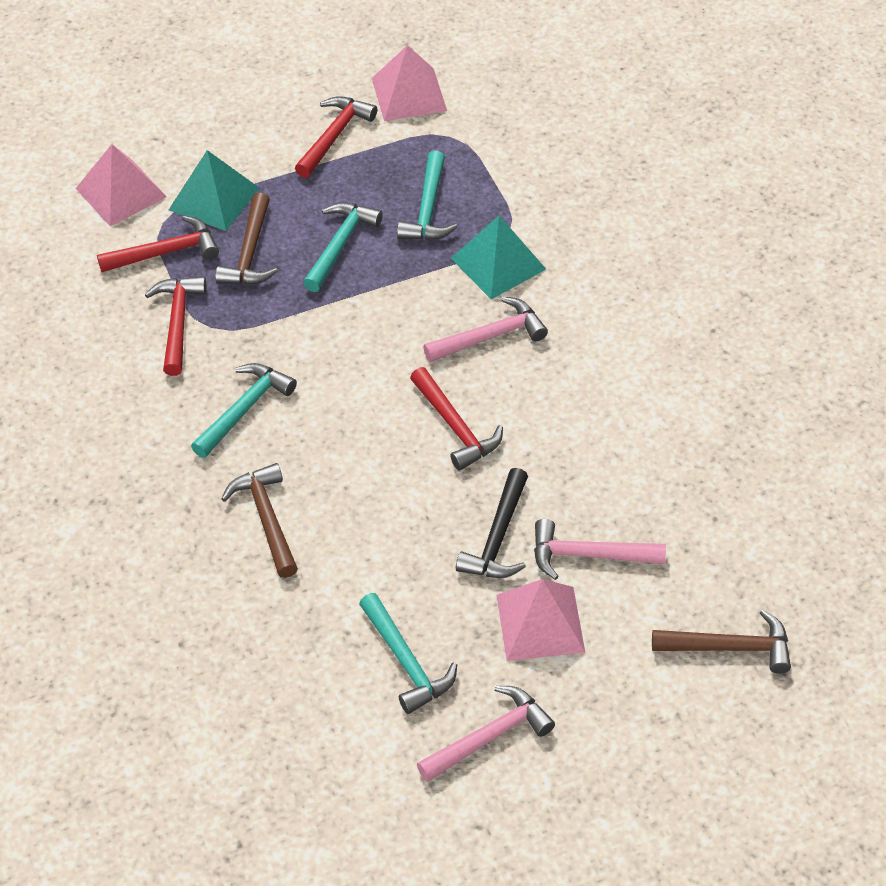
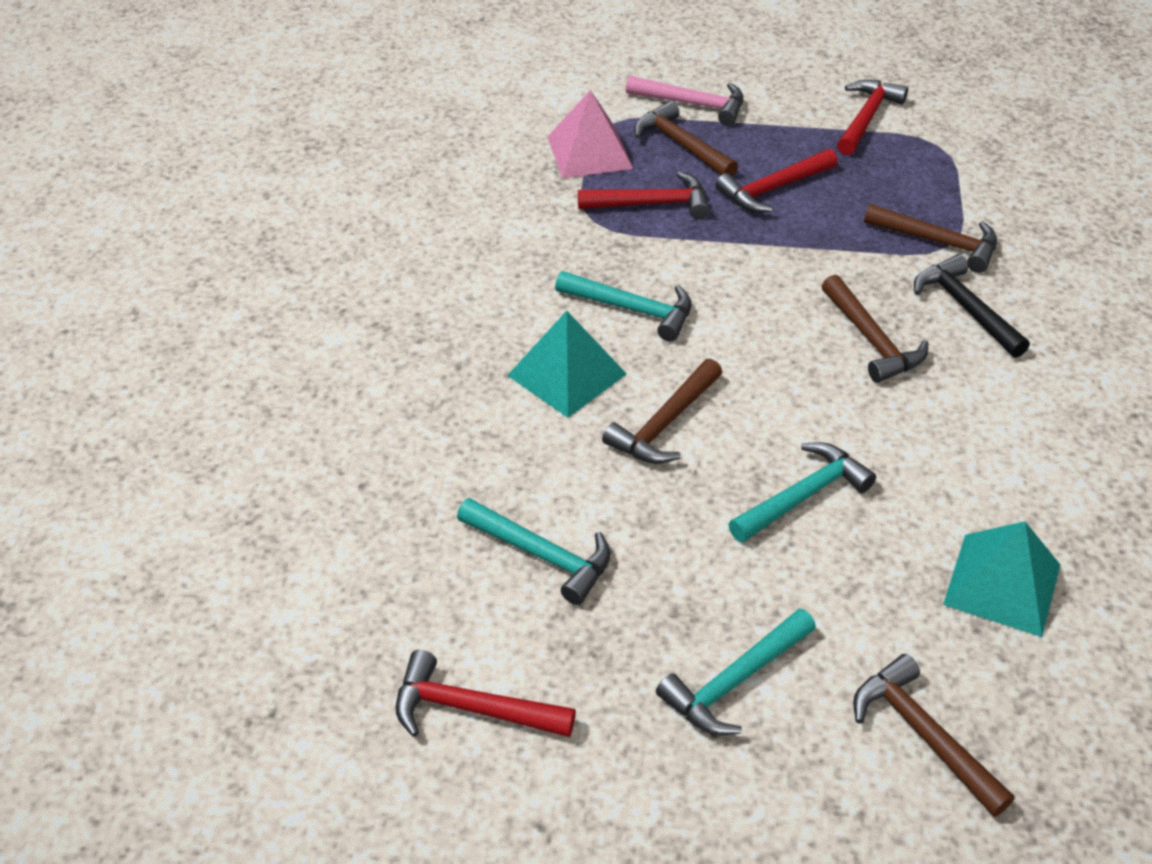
brown hammer: 3 -> 5
pink hammer: 3 -> 1
pink pyramid: 3 -> 1

